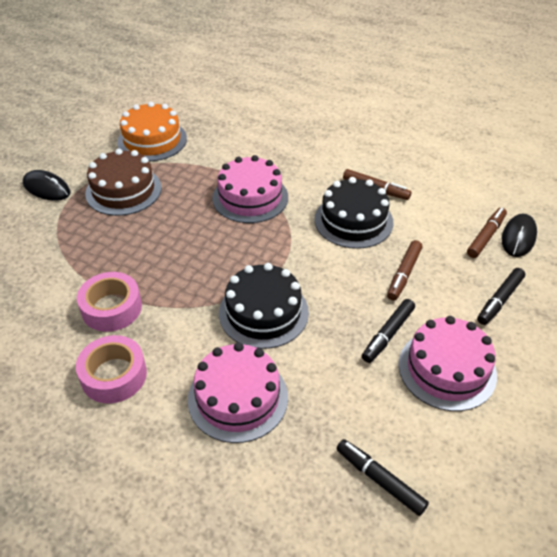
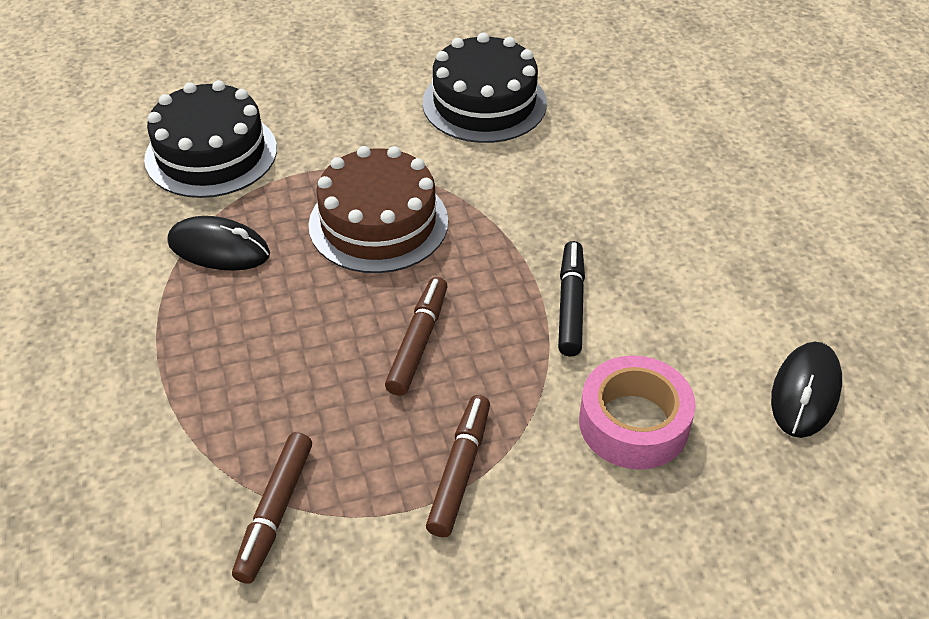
black marker: 3 -> 1
orange cake: 1 -> 0
pink cake: 3 -> 0
pink tape: 2 -> 1

